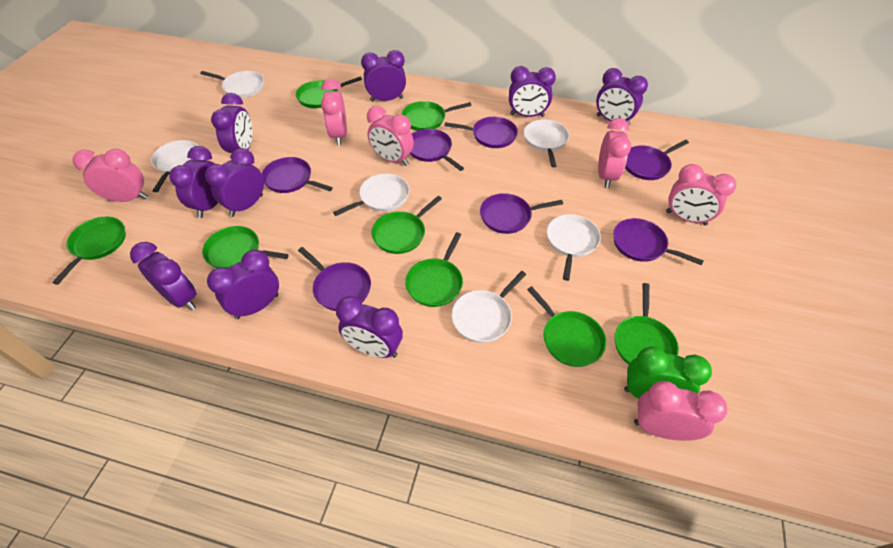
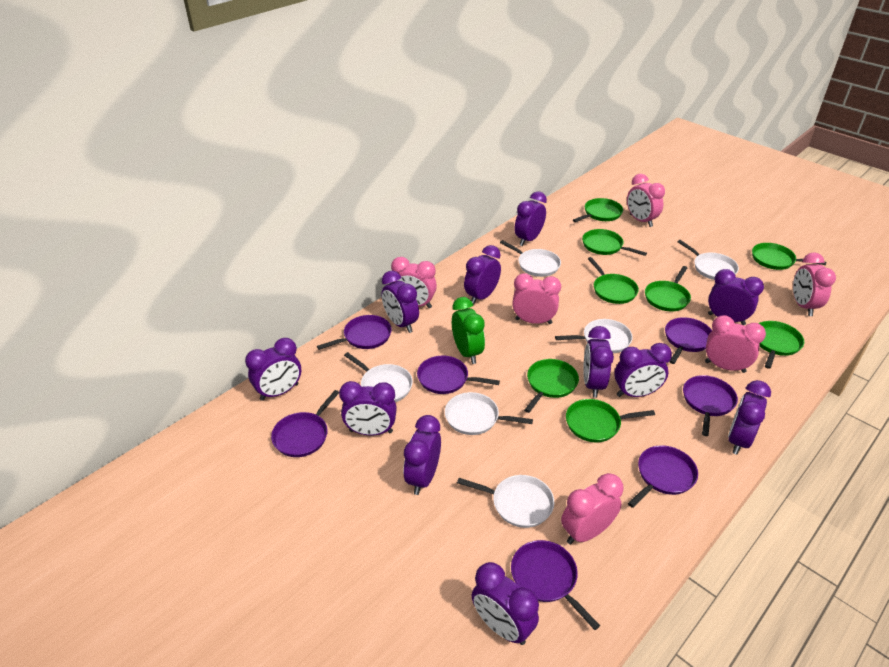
purple clock: 9 -> 11

